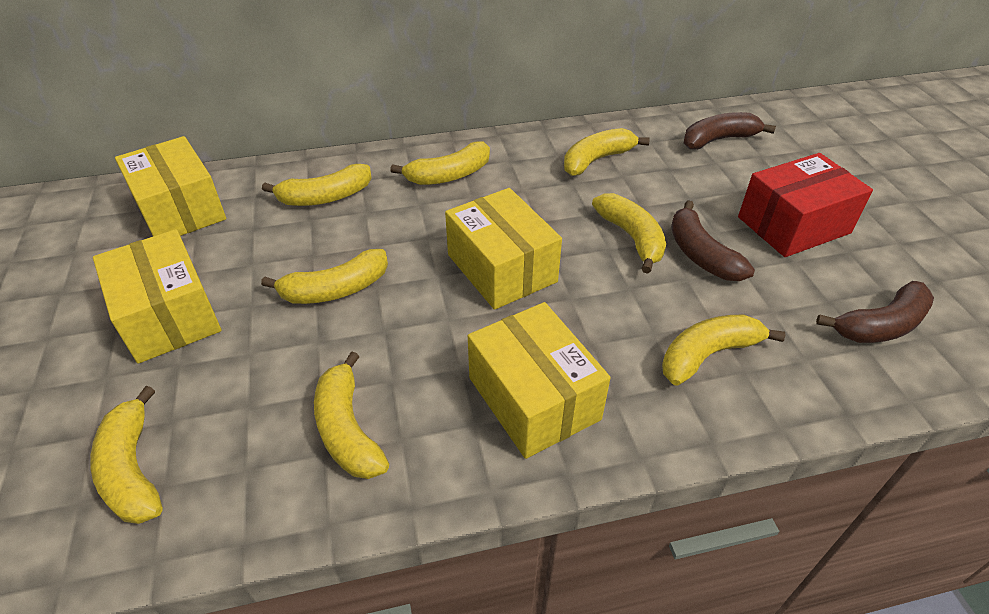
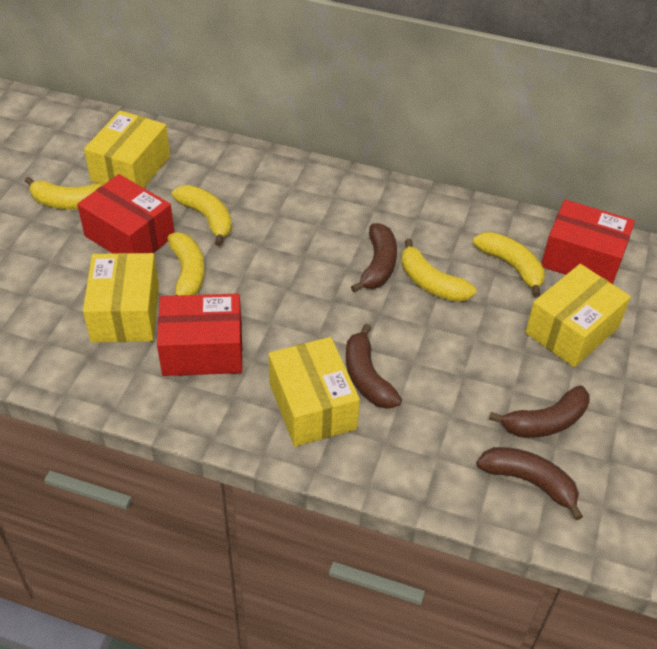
brown banana: 3 -> 4
red box: 1 -> 3
yellow banana: 8 -> 5

